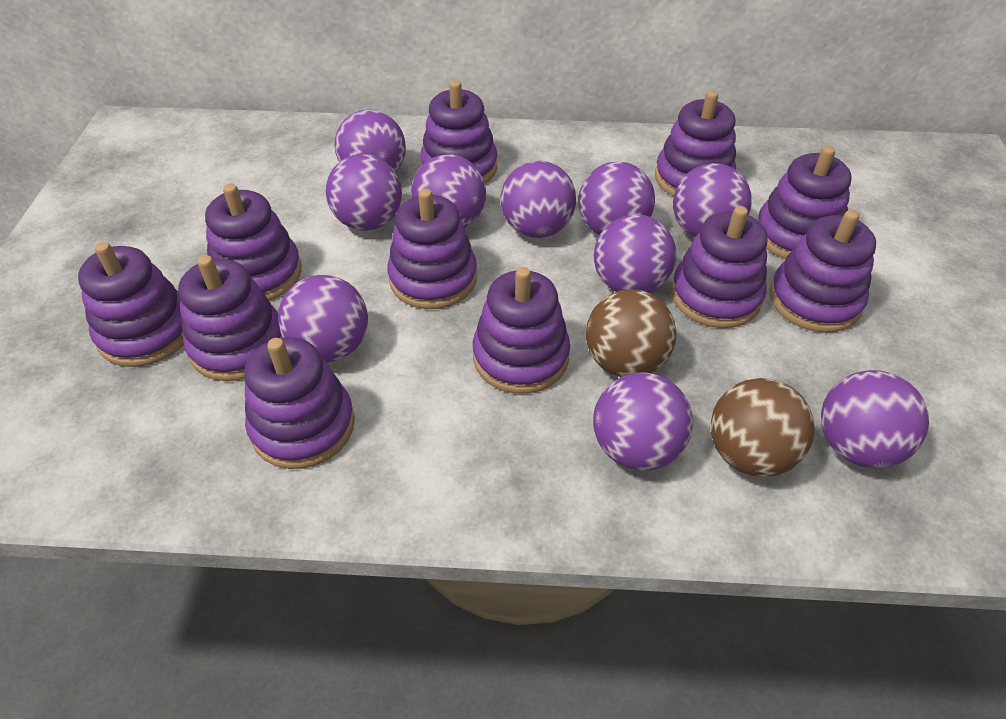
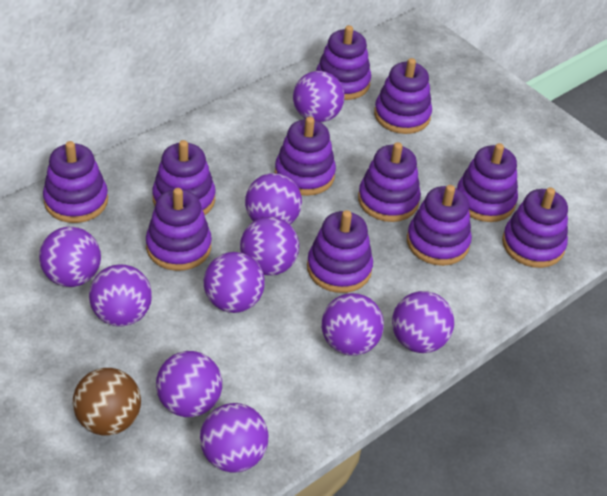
brown ball: 2 -> 1

